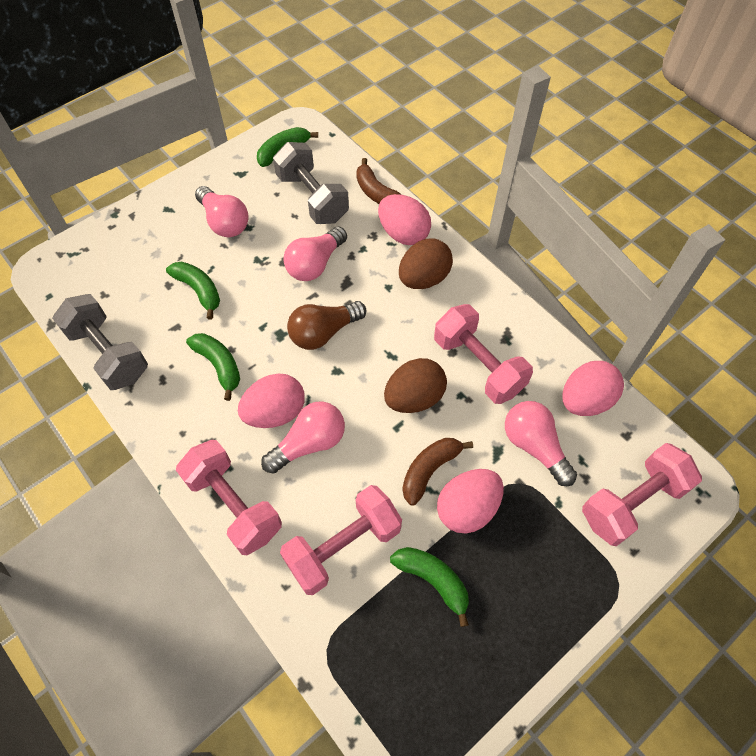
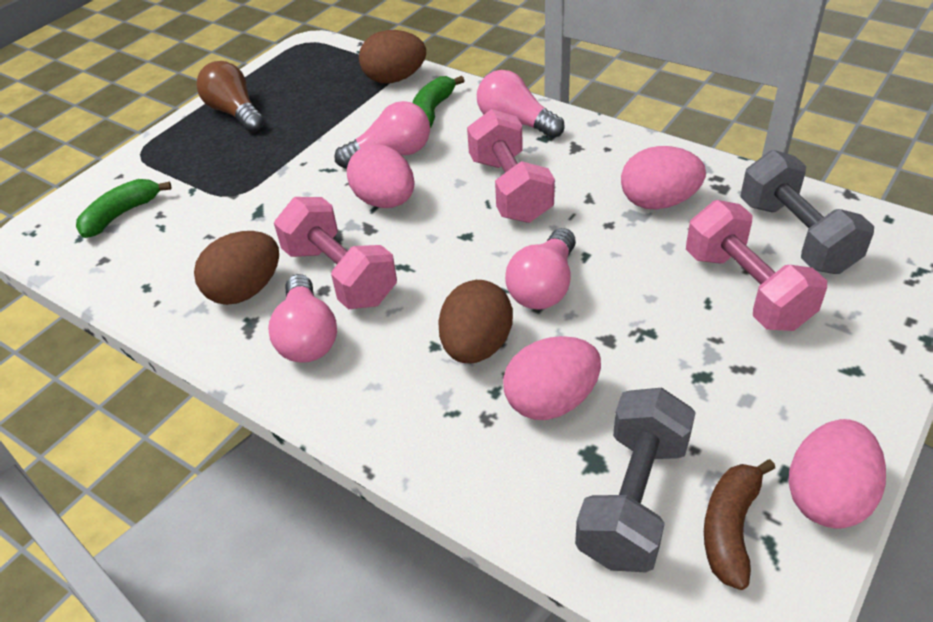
brown banana: 2 -> 1
brown egg: 2 -> 3
green banana: 4 -> 2
pink dumbbell: 4 -> 3

